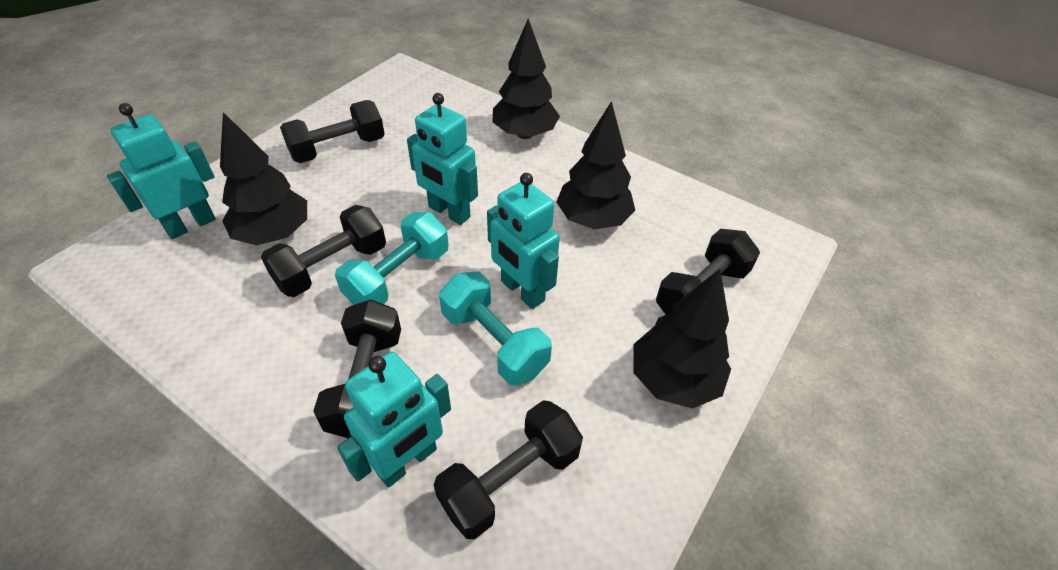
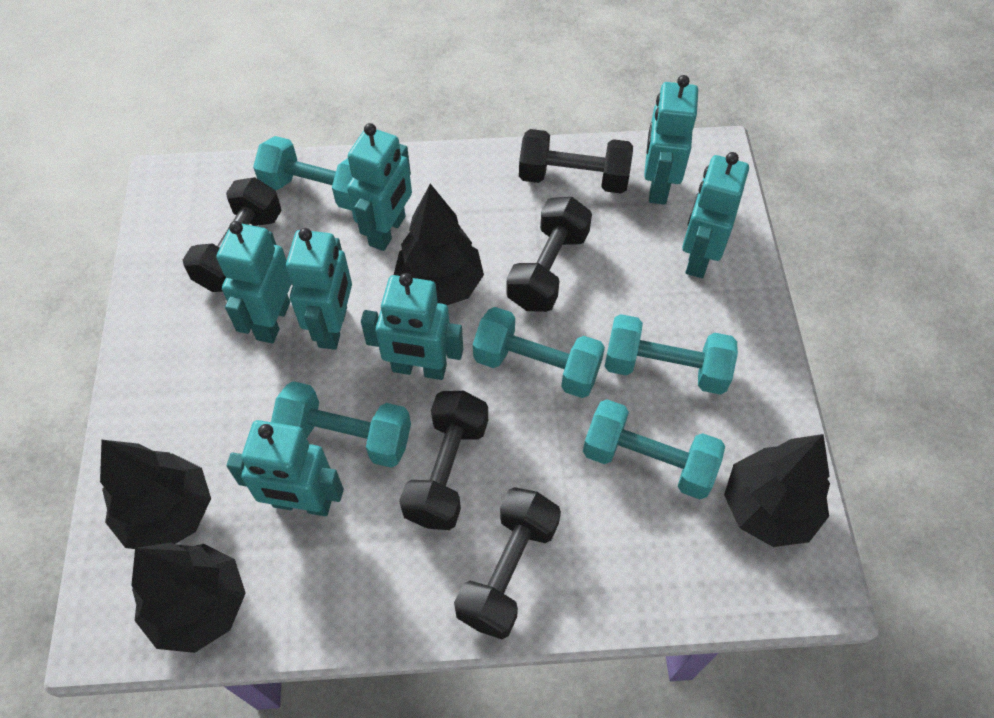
turquoise dumbbell: 2 -> 5
turquoise robot: 4 -> 7

